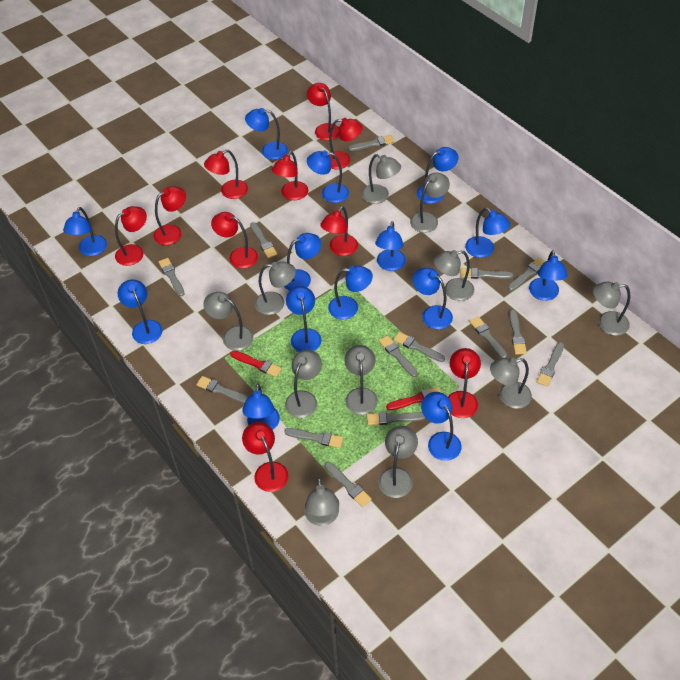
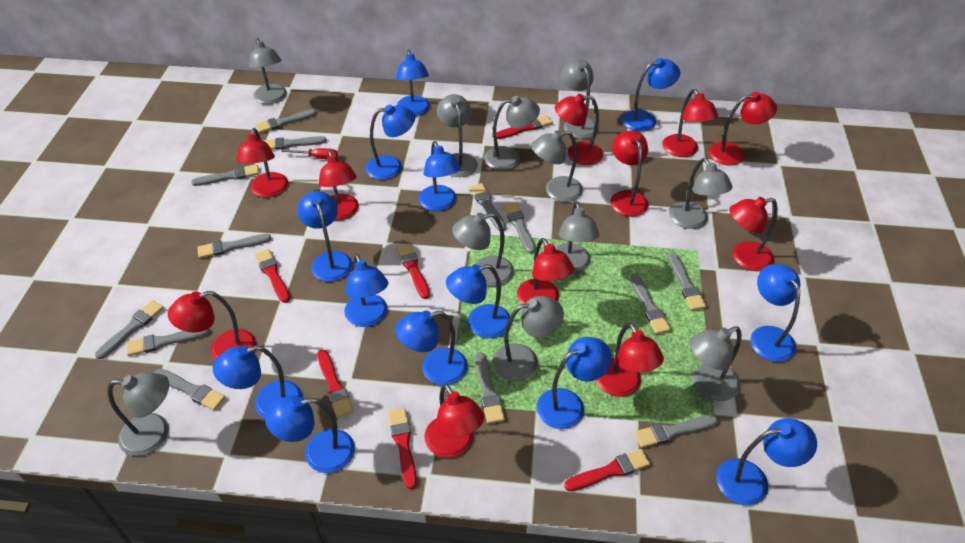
blue lamp: 14 -> 13
grey brush: 14 -> 13
red brush: 2 -> 6
red lamp: 10 -> 11
red screwdriver: 0 -> 1

